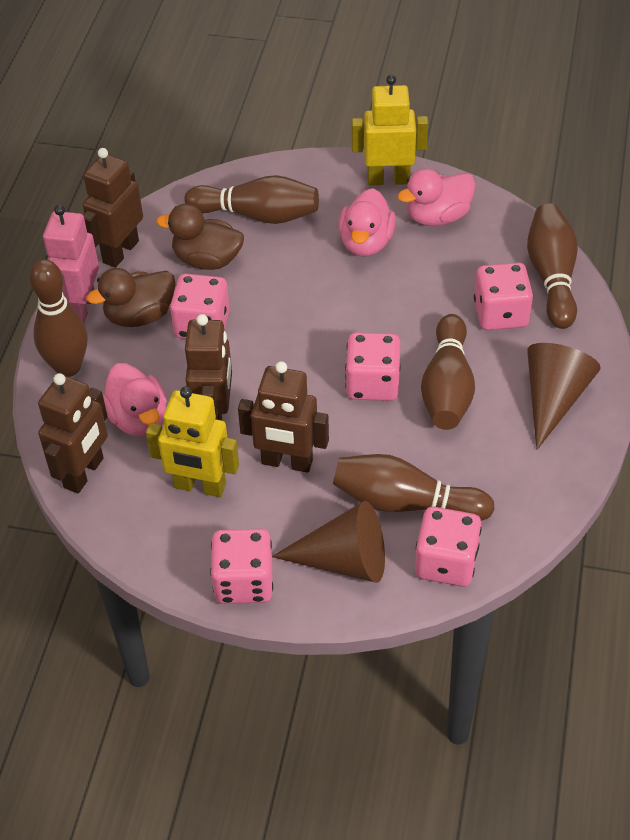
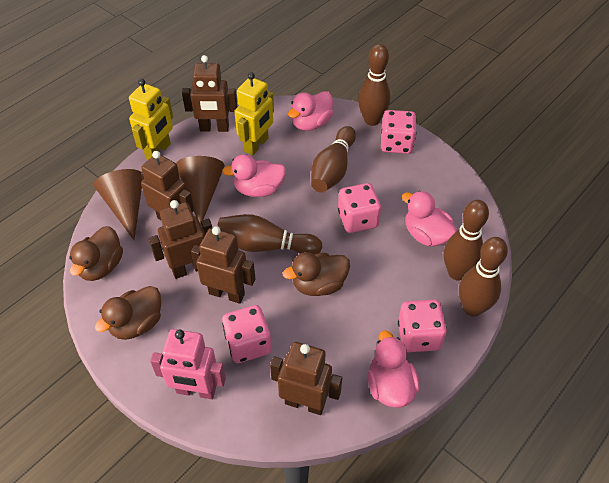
brown duck: 2 -> 3
brown robot: 4 -> 5
pink dice: 5 -> 4
pink duck: 3 -> 4

